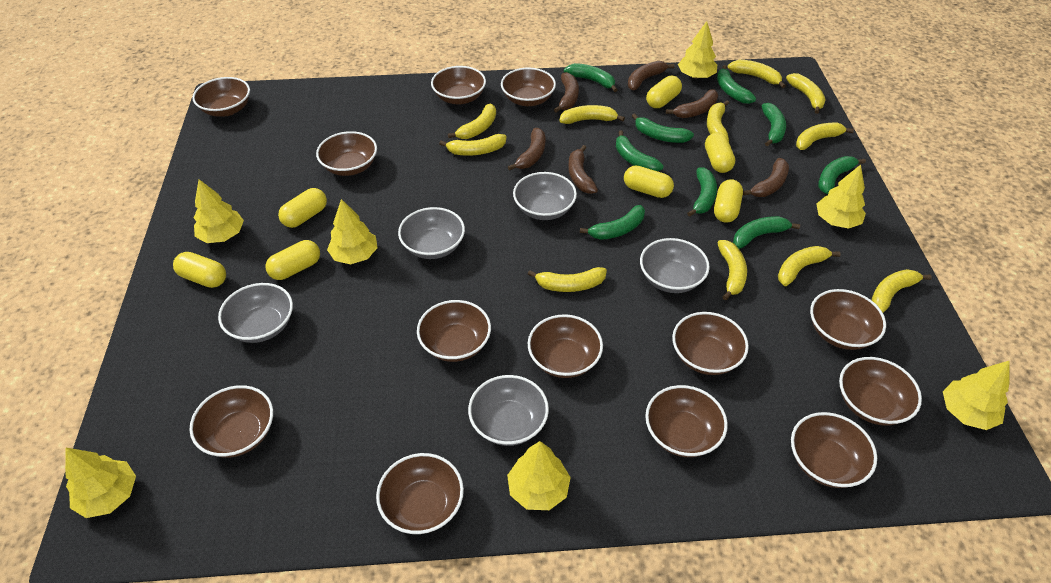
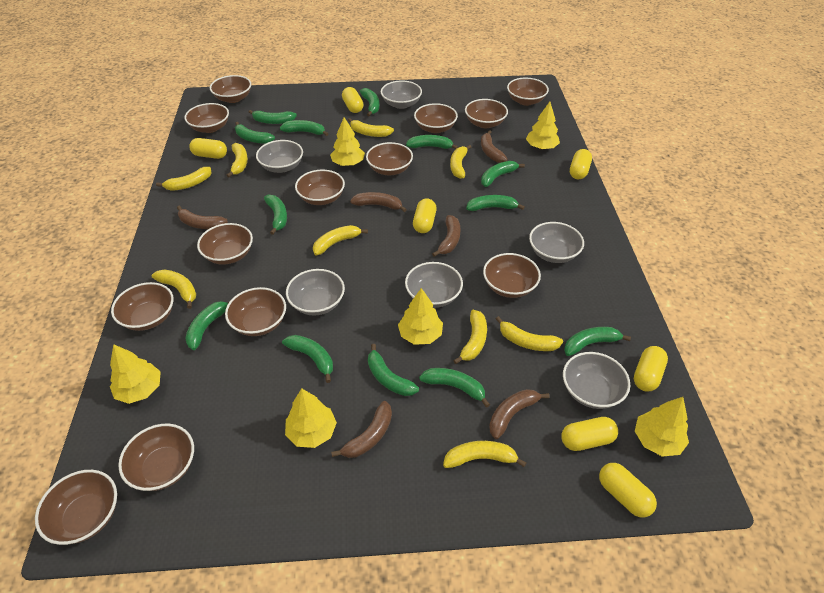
green banana: 9 -> 13
grey bowl: 5 -> 6
yellow banana: 11 -> 9
yellow tree: 7 -> 6

